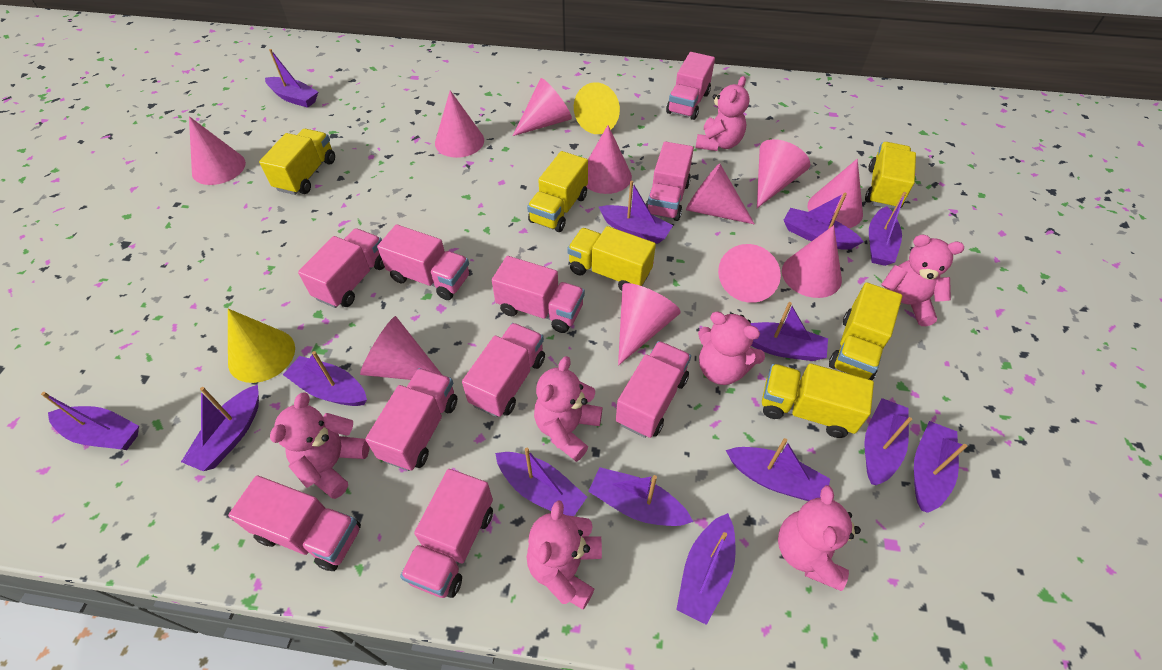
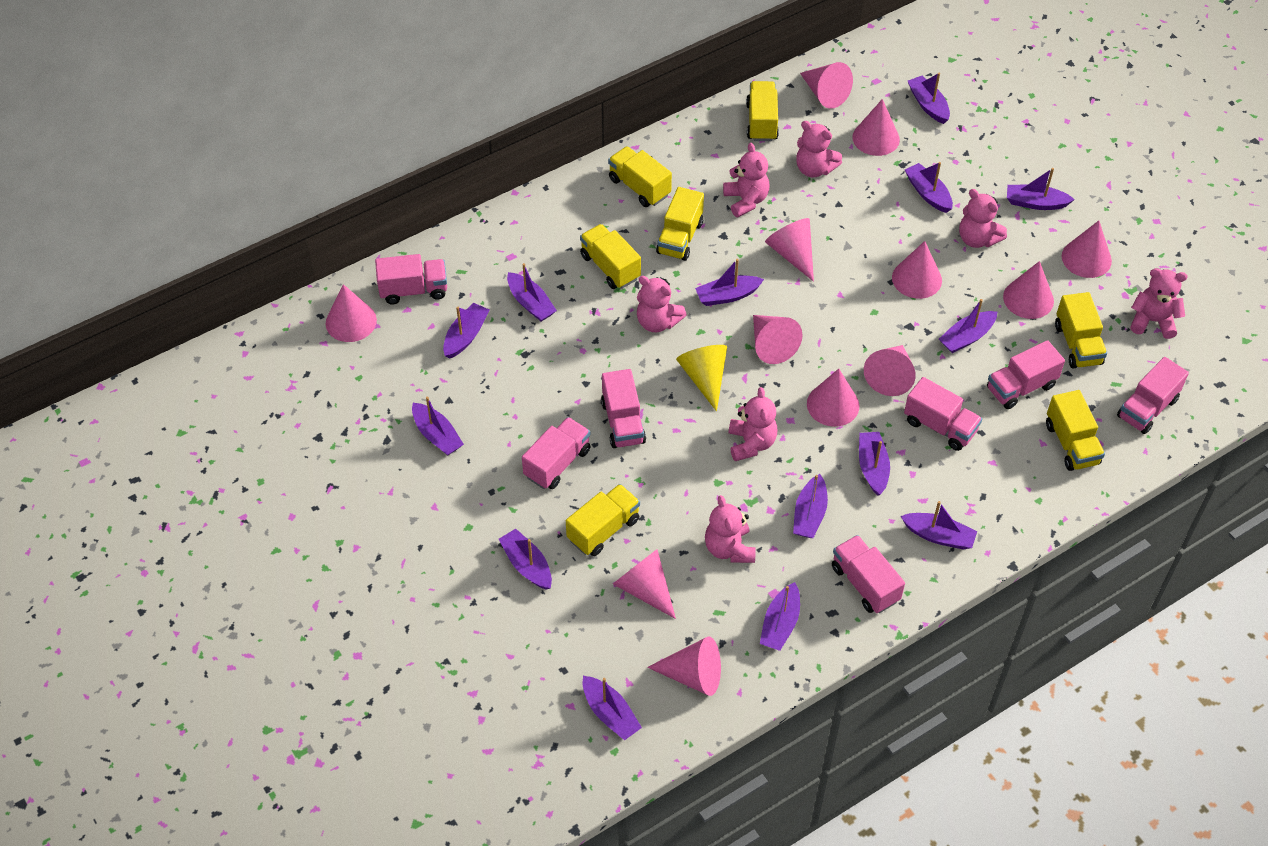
pink cone: 11 -> 12
pink truck: 10 -> 7
yellow cone: 2 -> 1
yellow truck: 6 -> 7

